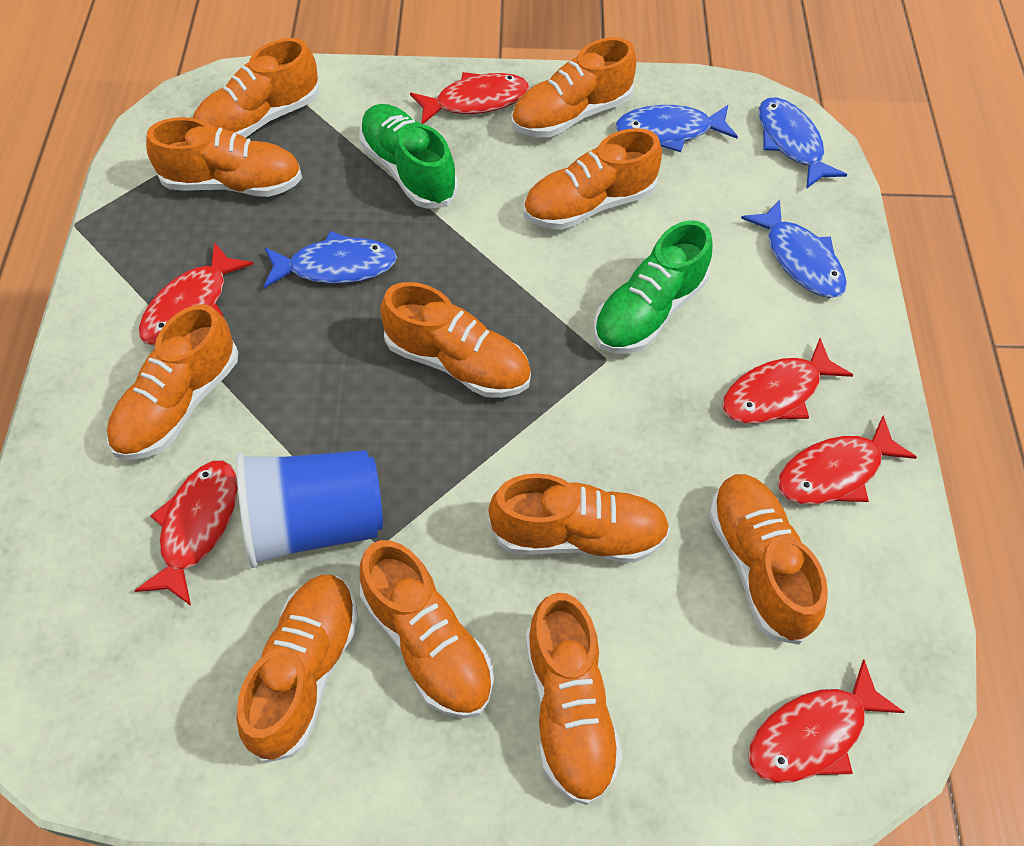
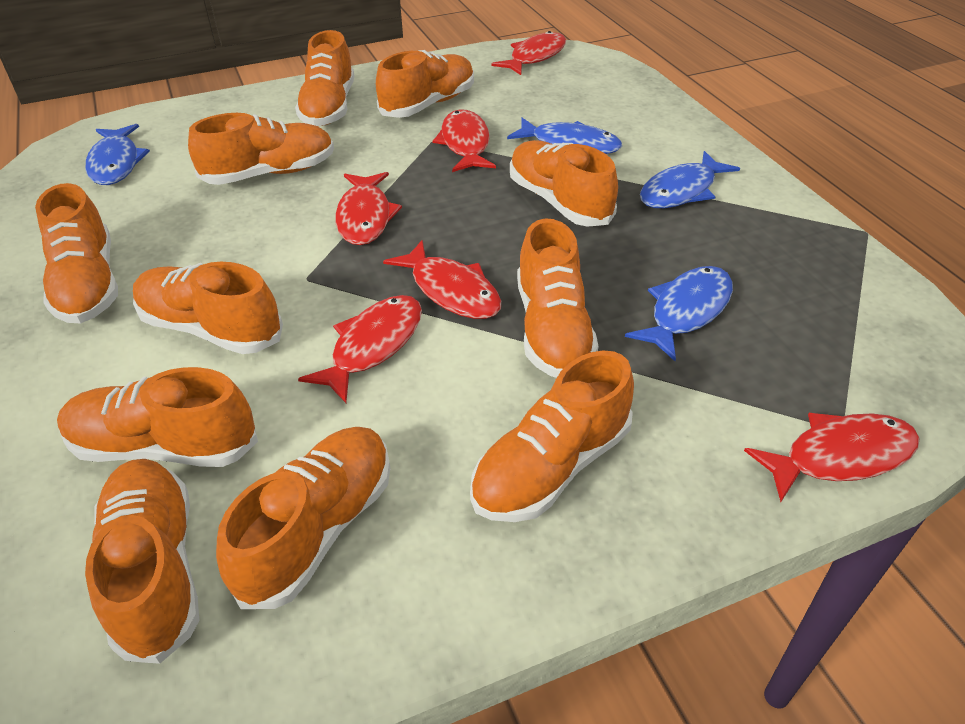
blue cup: 1 -> 0
green shoe: 2 -> 0

